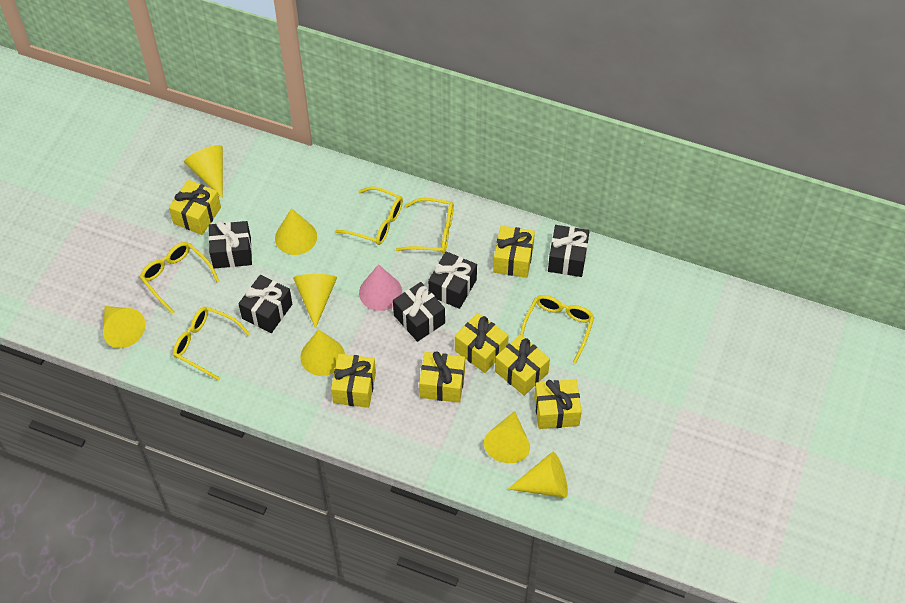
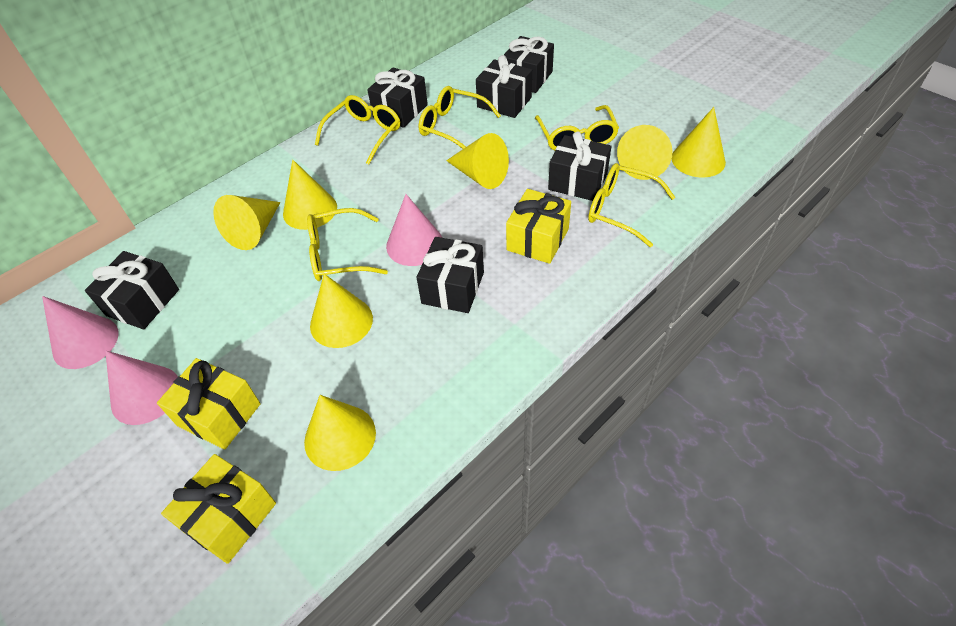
black gift: 5 -> 6
pink cone: 1 -> 3
yellow gift: 7 -> 3

